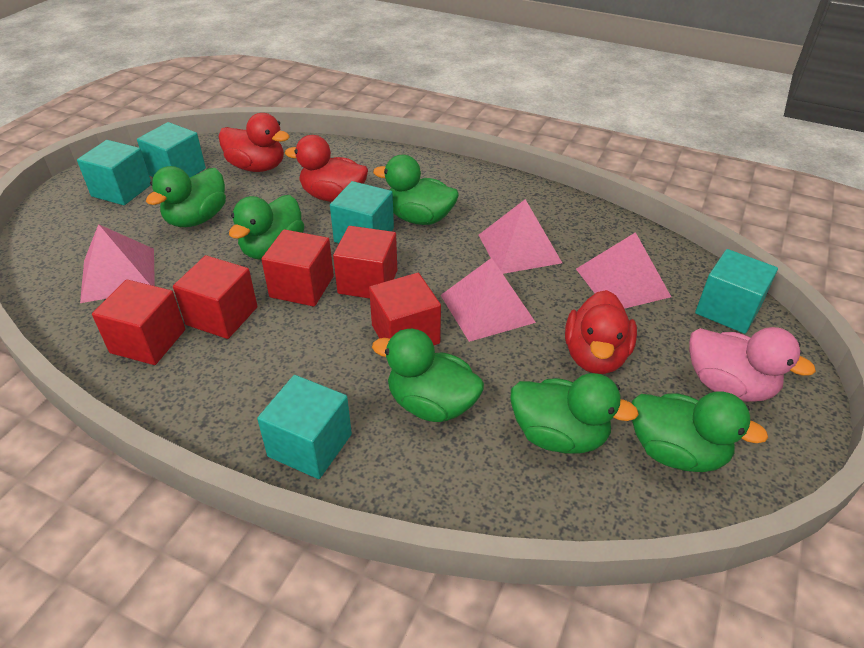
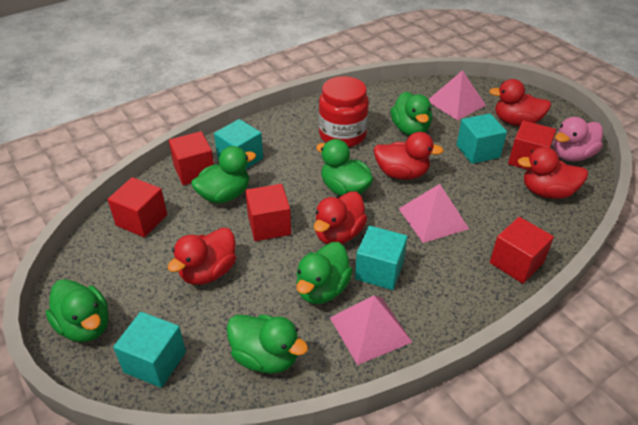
pink pyramid: 4 -> 3
red duck: 3 -> 5
red jar: 0 -> 1
turquoise cube: 5 -> 4

